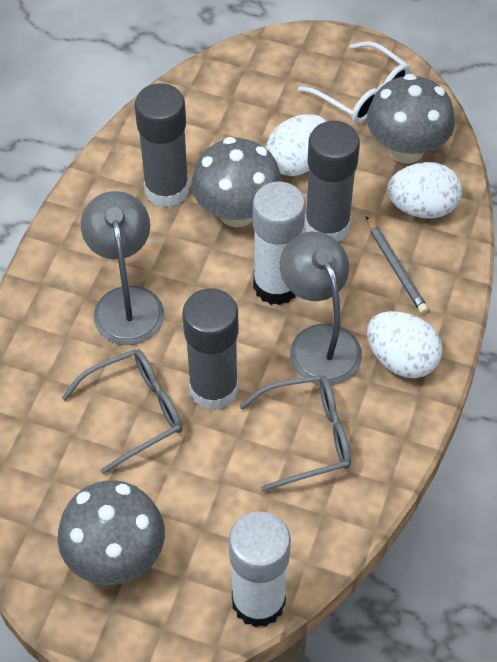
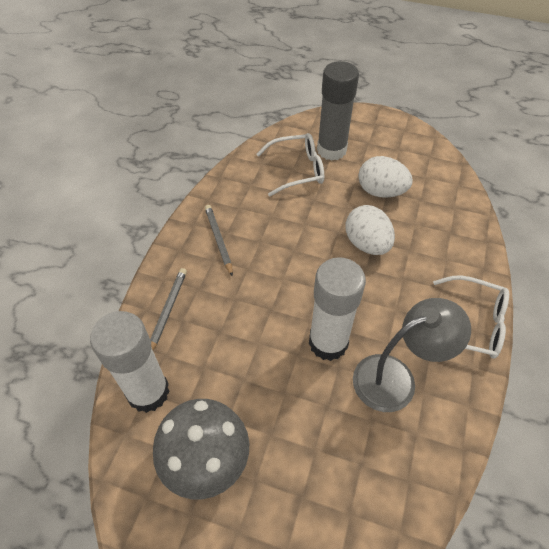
grey glasses: 2 -> 0
grey glue stick: 3 -> 1
grey lamp: 2 -> 1
grey mushroom: 3 -> 1
grey pencil: 1 -> 2
white egg: 3 -> 2
white glasses: 1 -> 2

